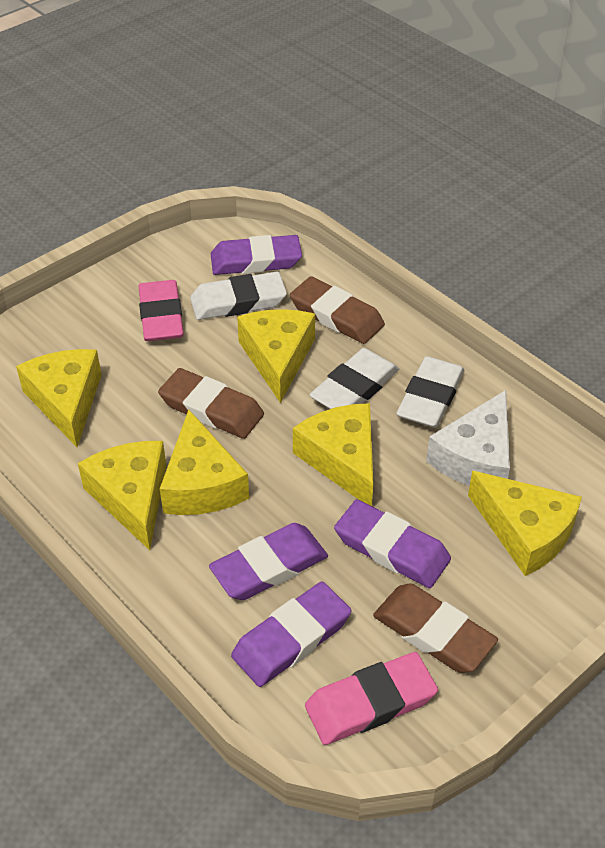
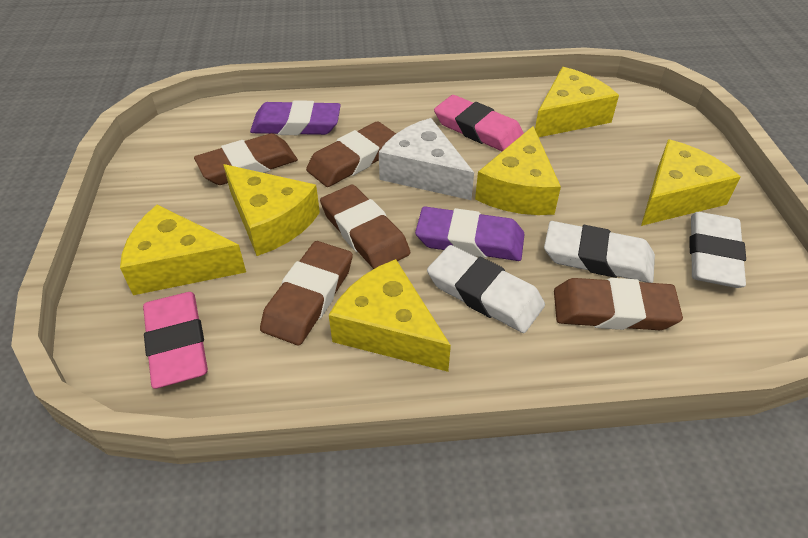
brown eraser: 3 -> 5
purple eraser: 4 -> 2

